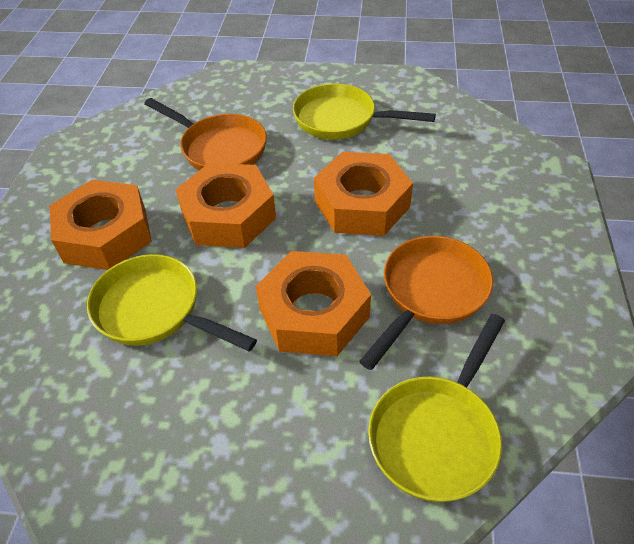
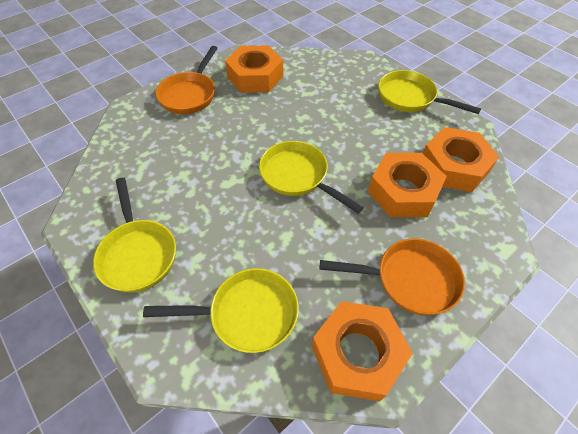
yellow pan: 3 -> 4

